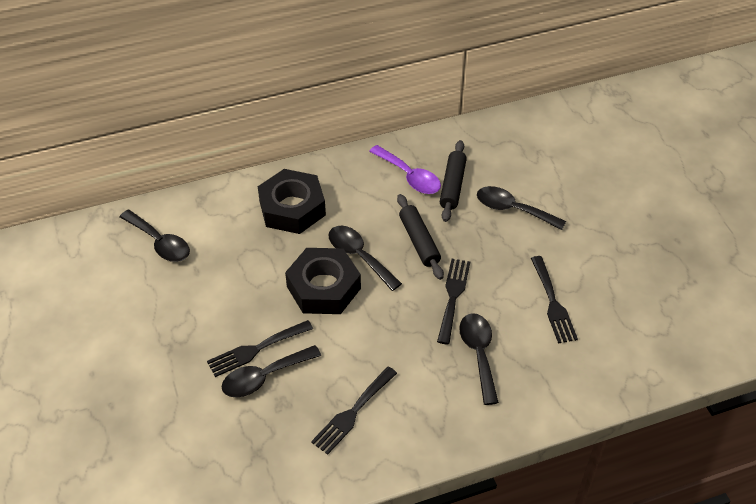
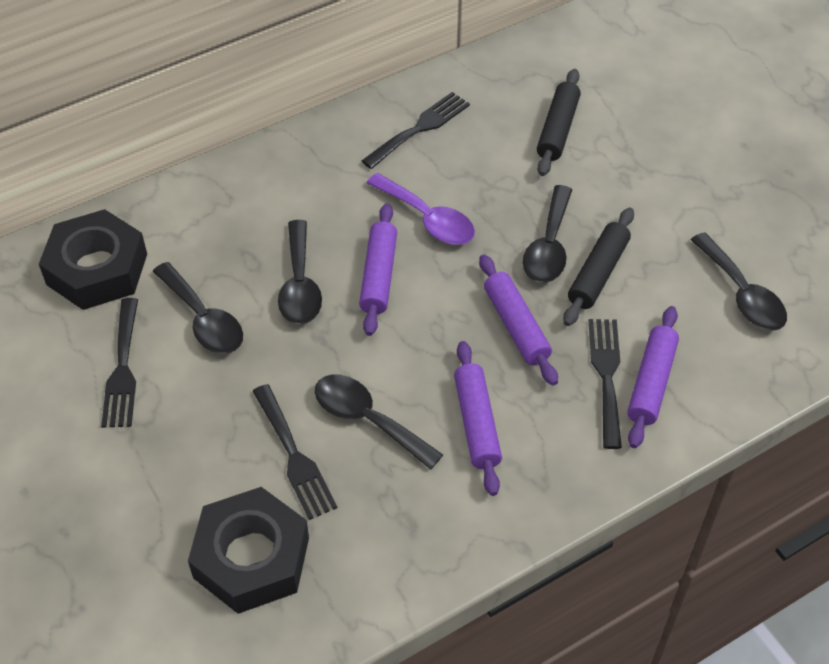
purple rolling pin: 0 -> 4

